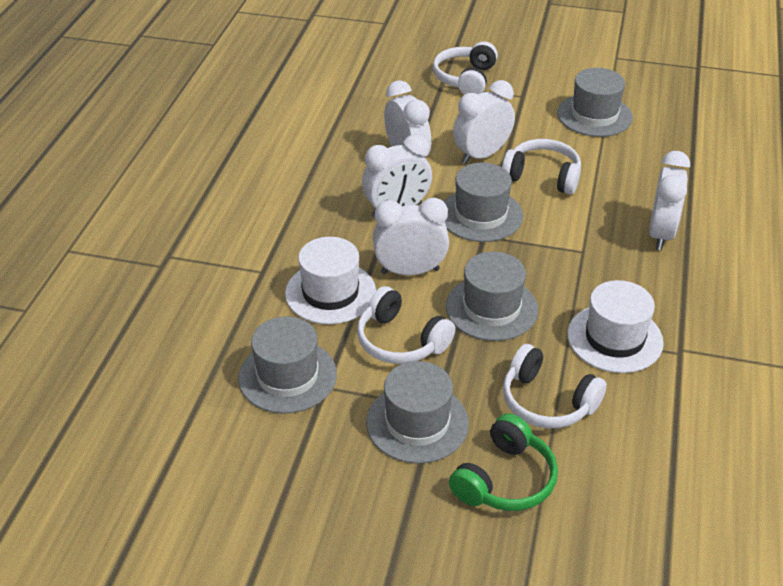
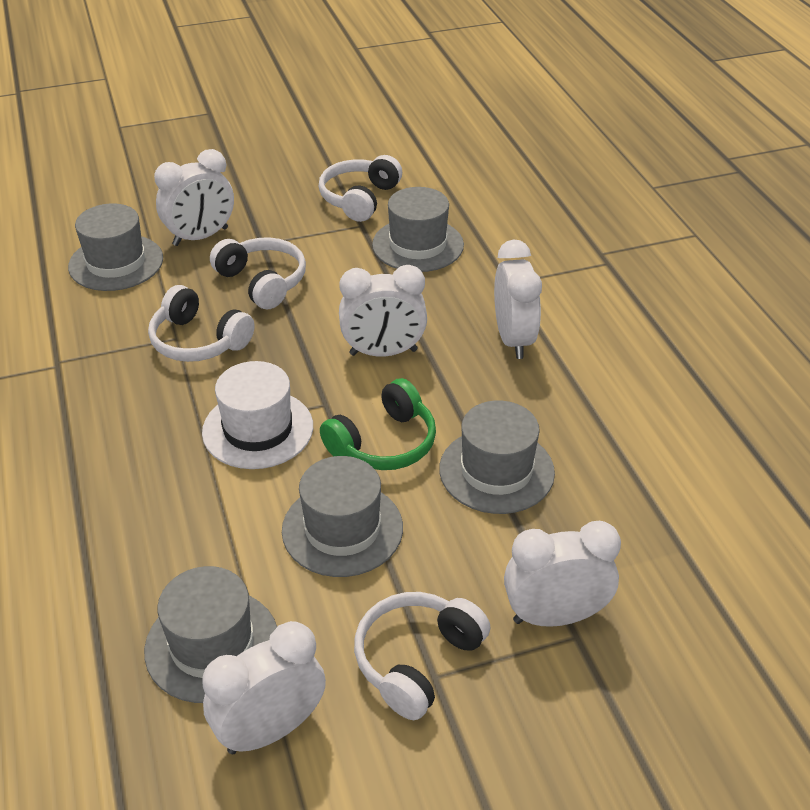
white hat: 2 -> 1

